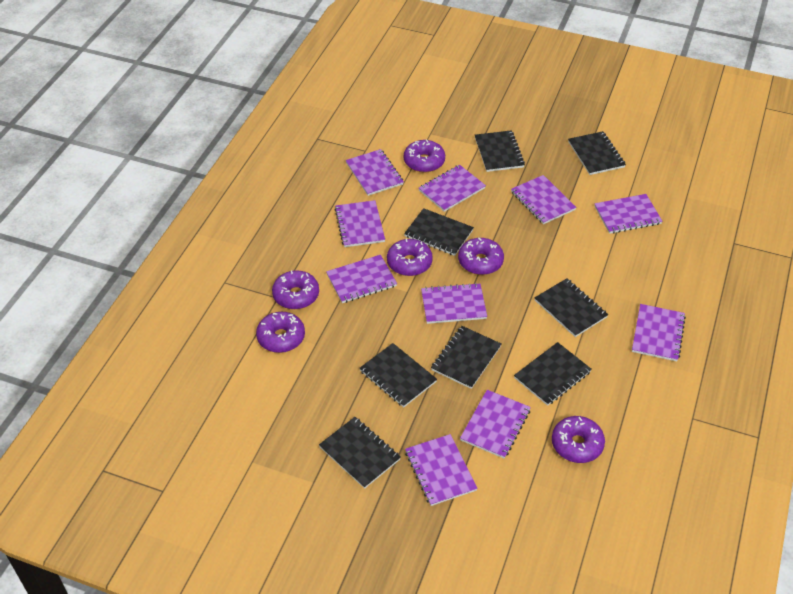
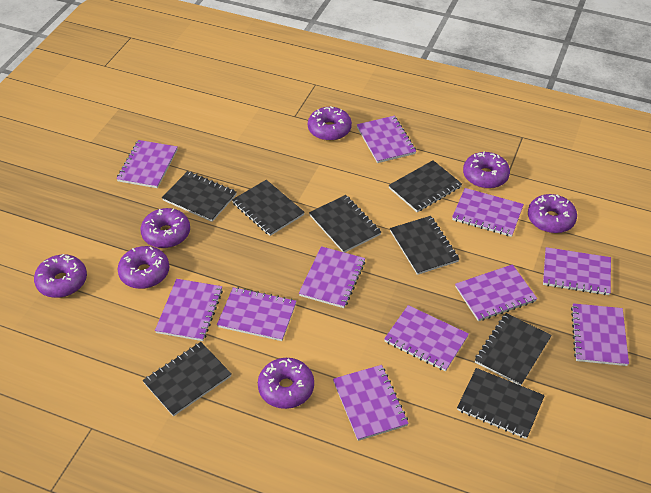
purple donut: 6 -> 7
purple notebook: 10 -> 11

